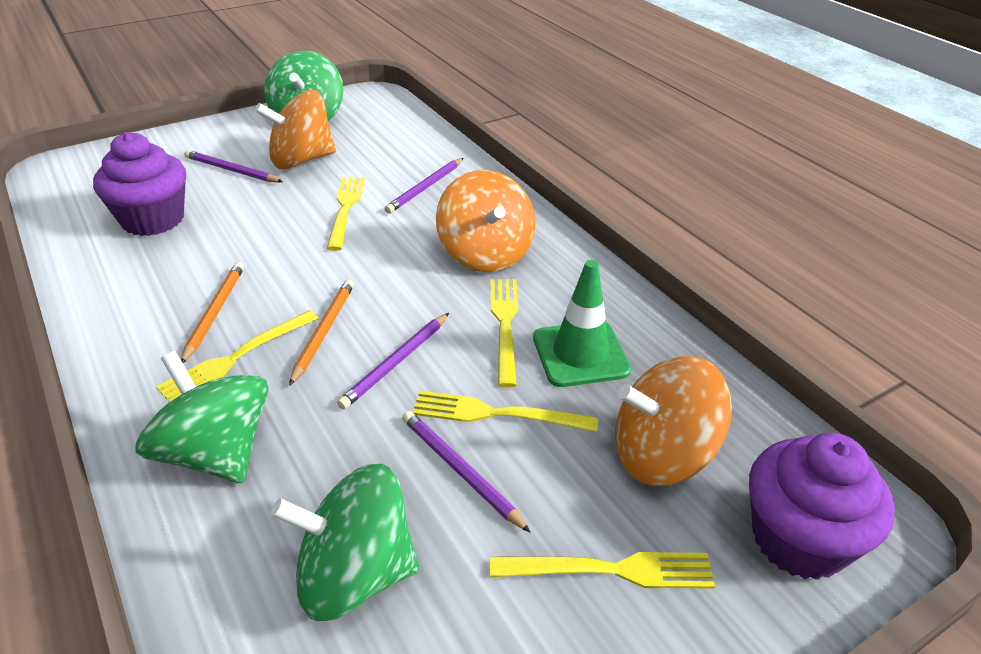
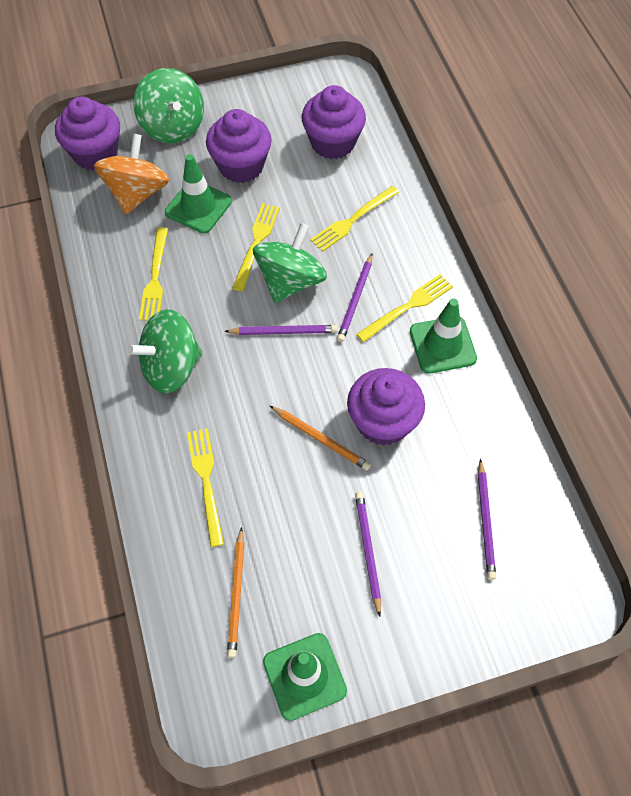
green traffic cone: 1 -> 3
orange spinning top: 3 -> 1
purple cupcake: 2 -> 4

